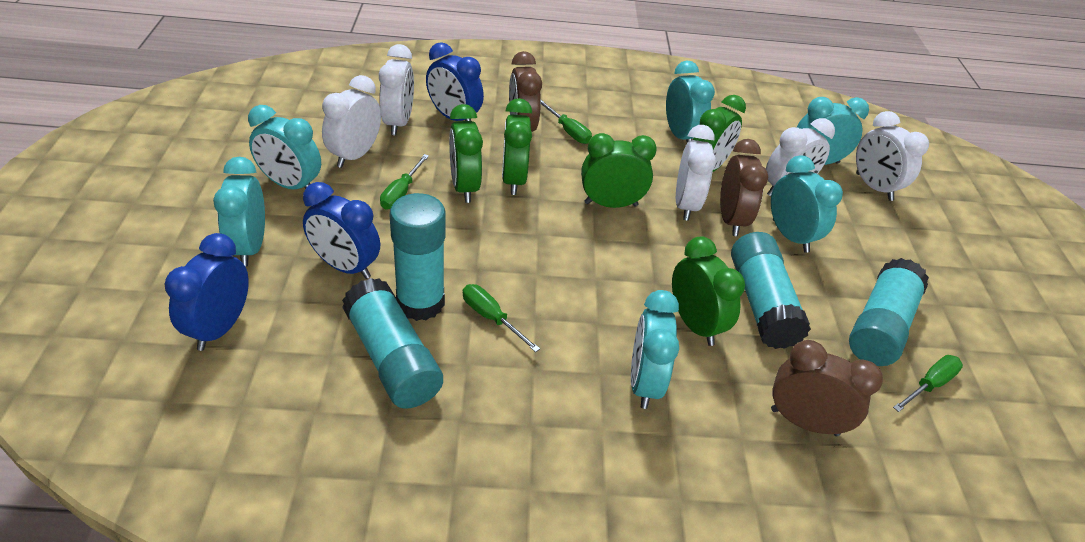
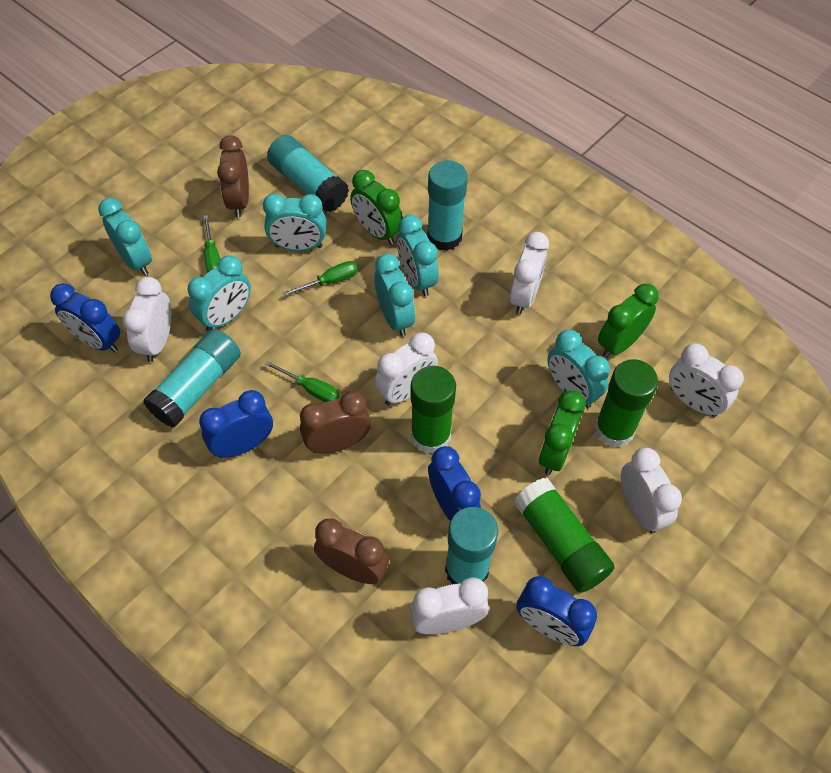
blue clock: 3 -> 4
green clock: 5 -> 3
green glue stick: 0 -> 3
green screwdriver: 4 -> 3
white clock: 5 -> 6

